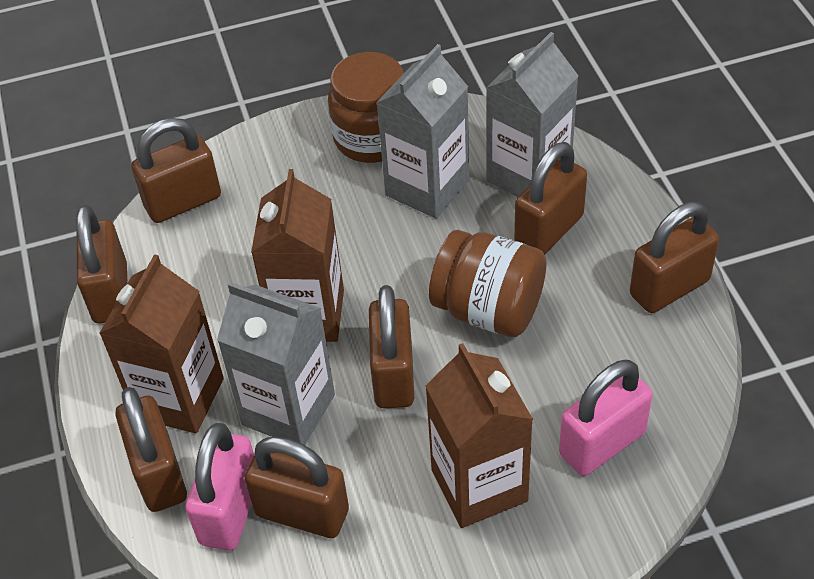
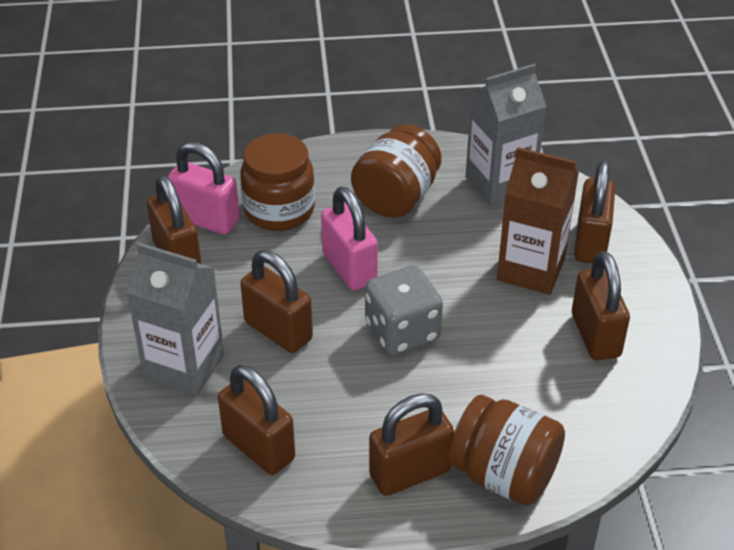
brown carton: 3 -> 1
brown jar: 2 -> 3
brown padlock: 7 -> 6
grey carton: 3 -> 2
grey dice: 0 -> 1

